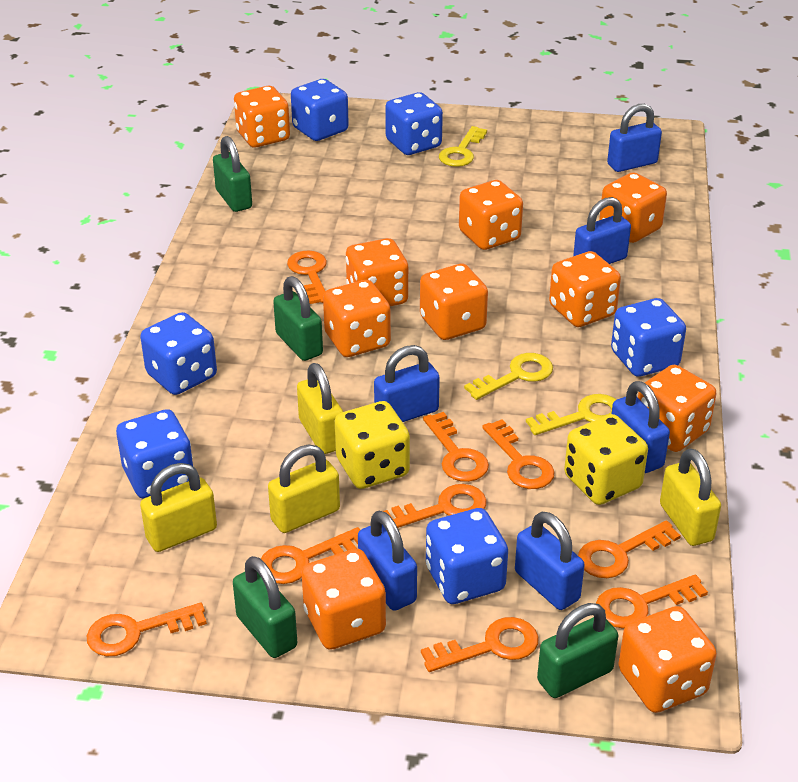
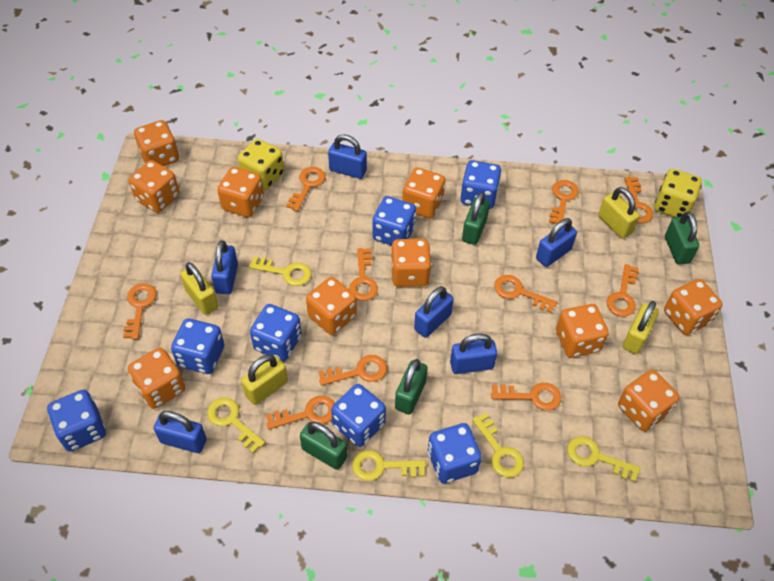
blue dice: 6 -> 7
orange key: 9 -> 10
yellow key: 3 -> 5

